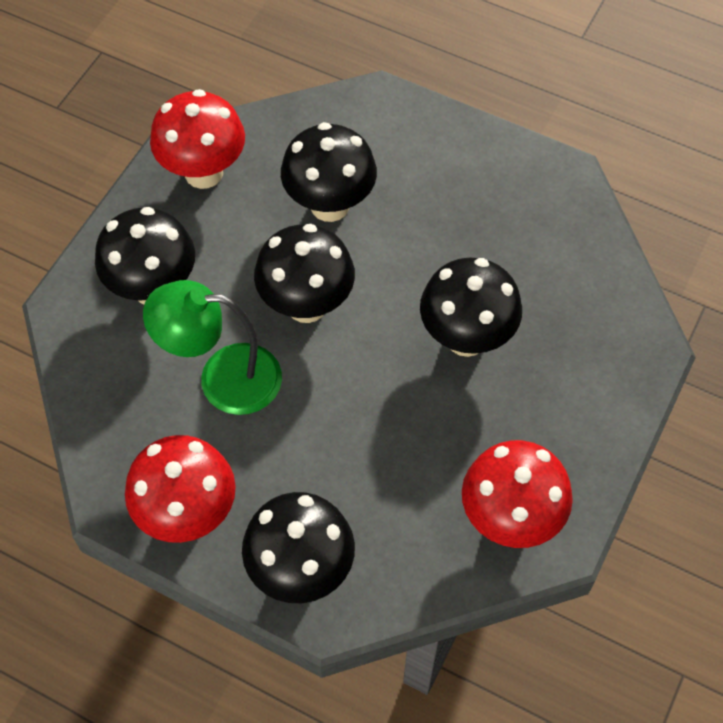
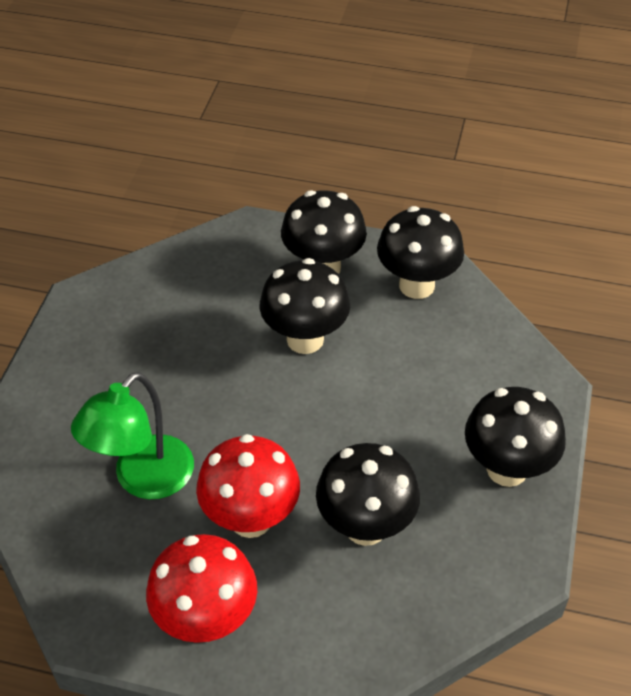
red mushroom: 3 -> 2

